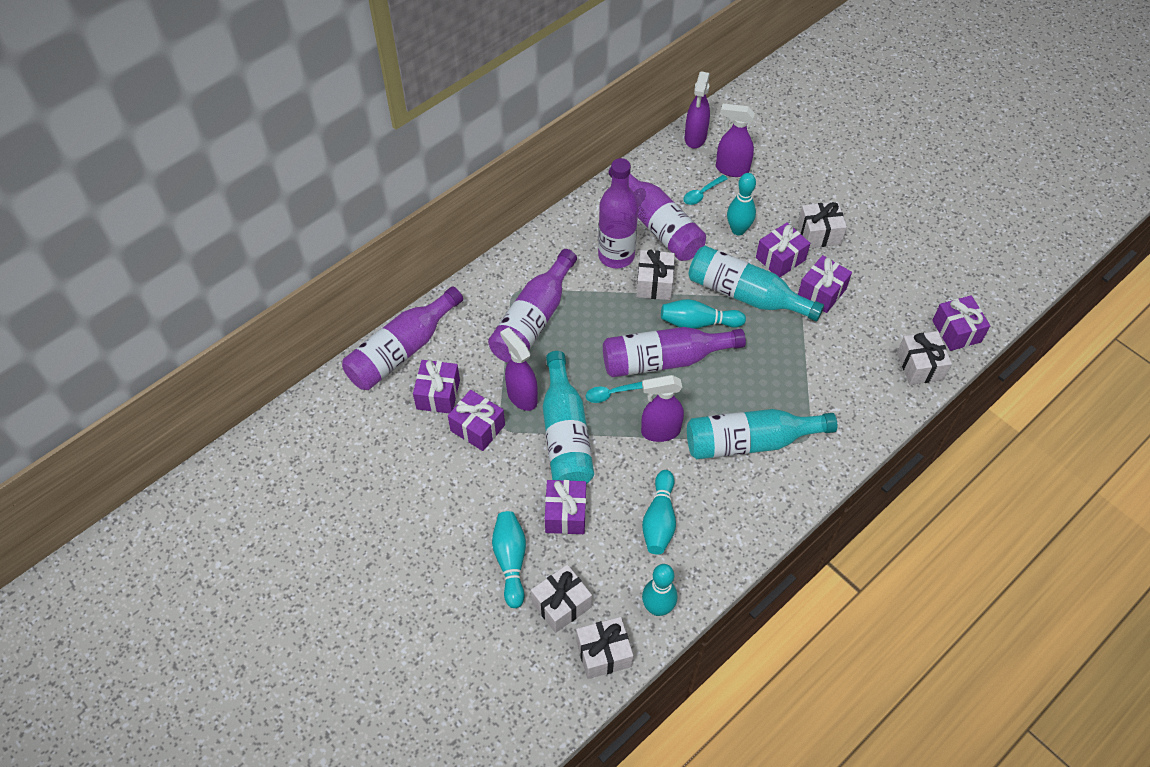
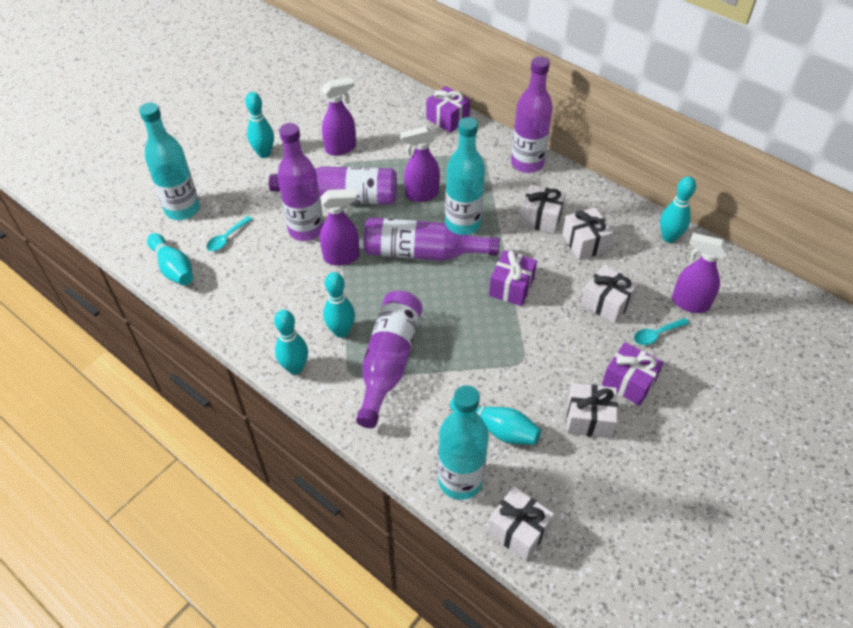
purple gift: 6 -> 3
turquoise bowling pin: 5 -> 6

